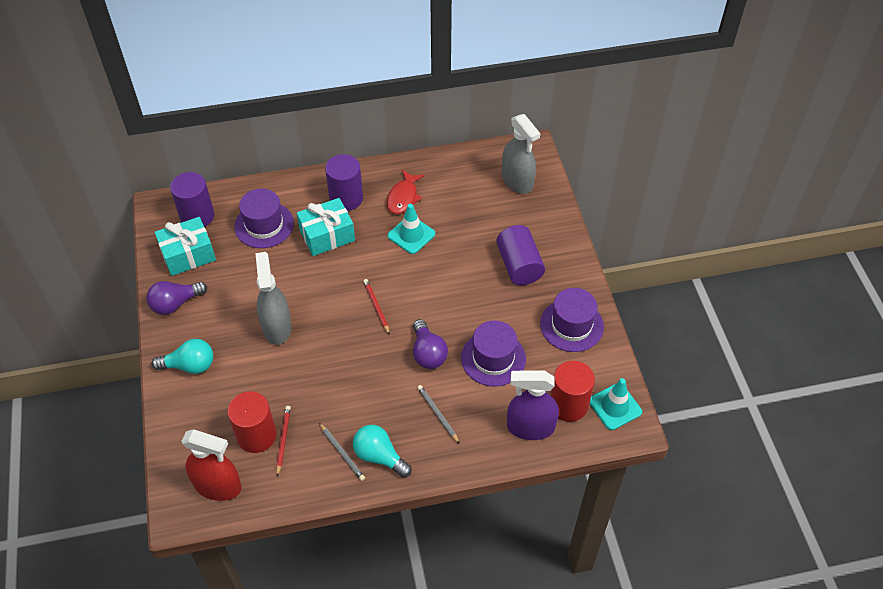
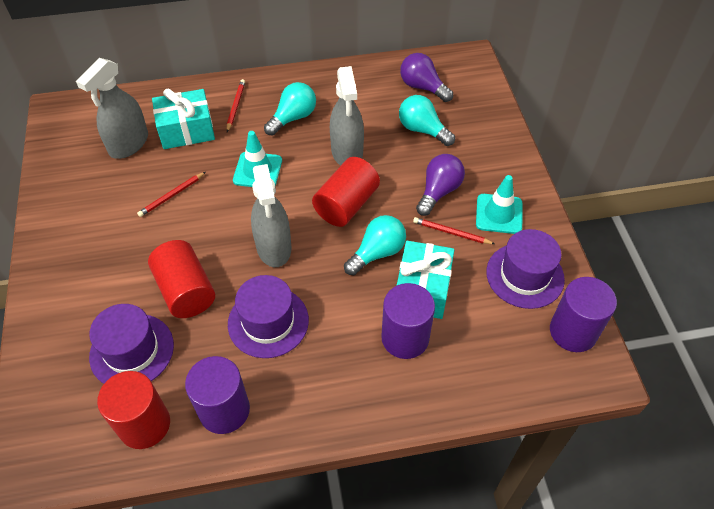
grey pencil: 2 -> 0
grey spray bottle: 2 -> 3
purple spray bottle: 1 -> 0
red cylinder: 2 -> 3
red fish: 1 -> 0
red pencil: 2 -> 3
red spray bottle: 1 -> 0
turquoise light bulb: 2 -> 3

